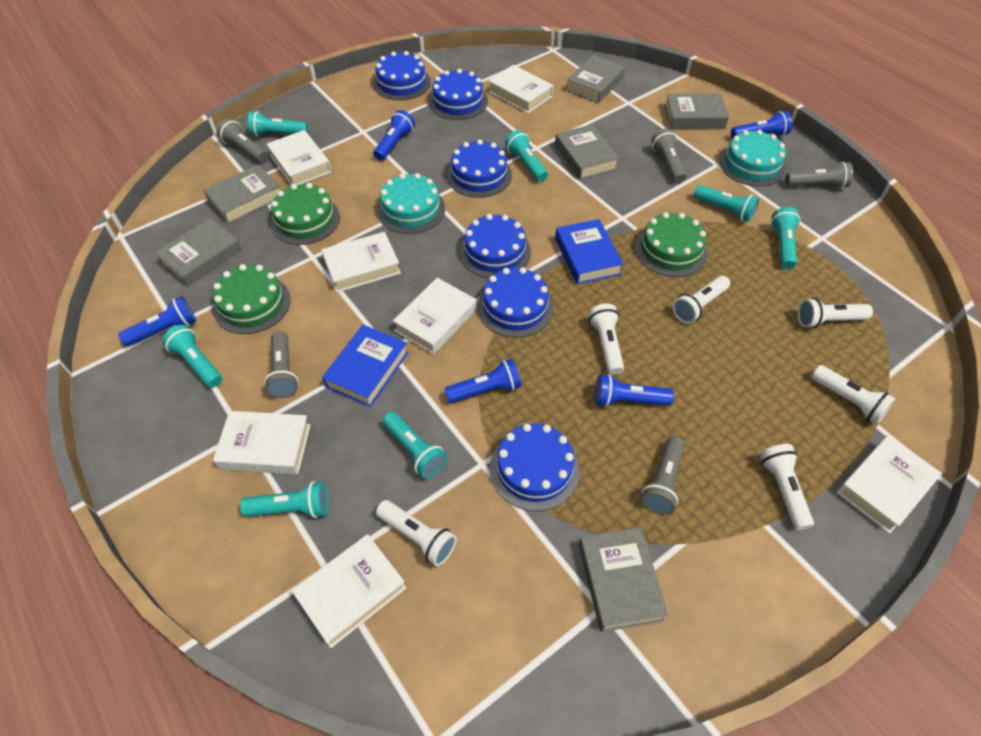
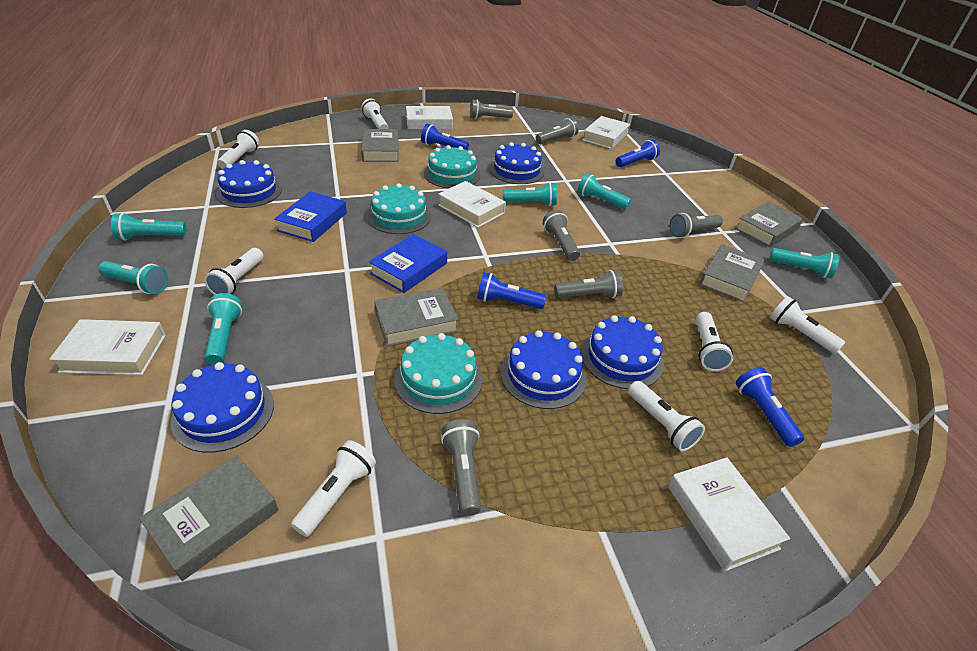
blue cake: 6 -> 5
blue flashlight: 5 -> 4
green cake: 3 -> 0
grey book: 6 -> 5
grey flashlight: 5 -> 6
turquoise cake: 2 -> 3
turquoise flashlight: 7 -> 6
white book: 7 -> 5
white flashlight: 6 -> 7

